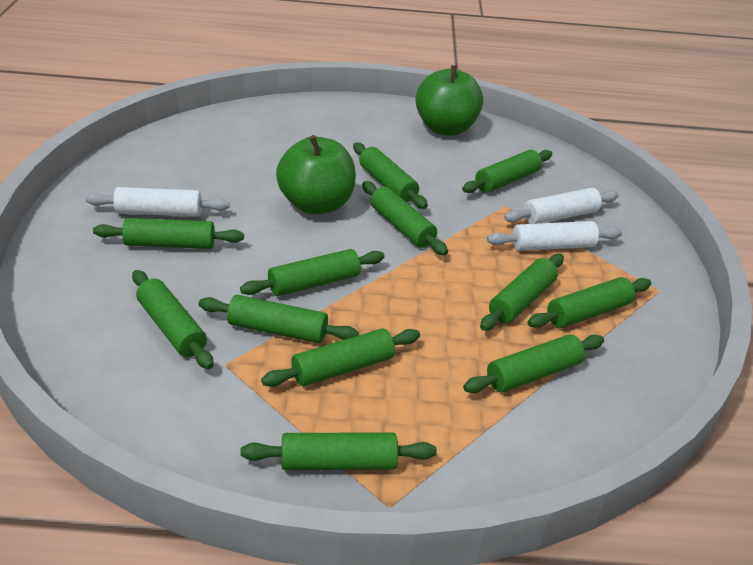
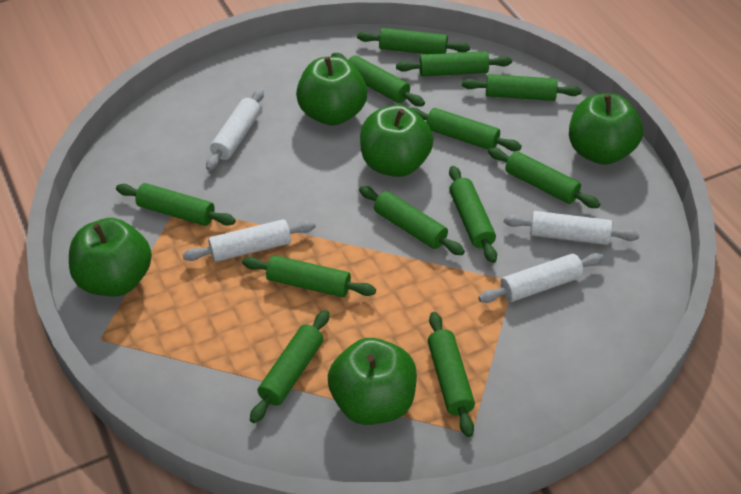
green apple: 2 -> 5
white rolling pin: 3 -> 4

